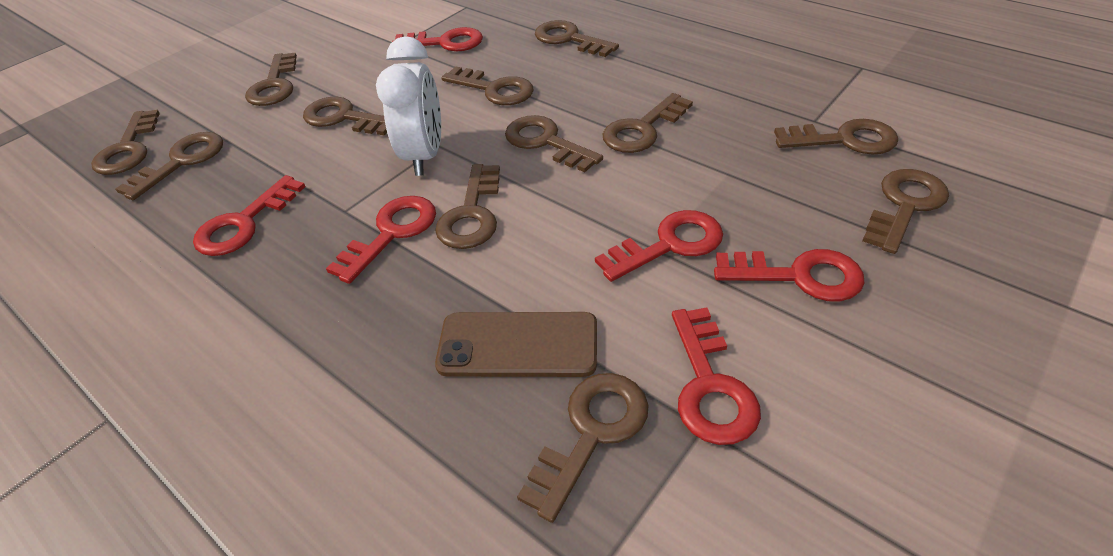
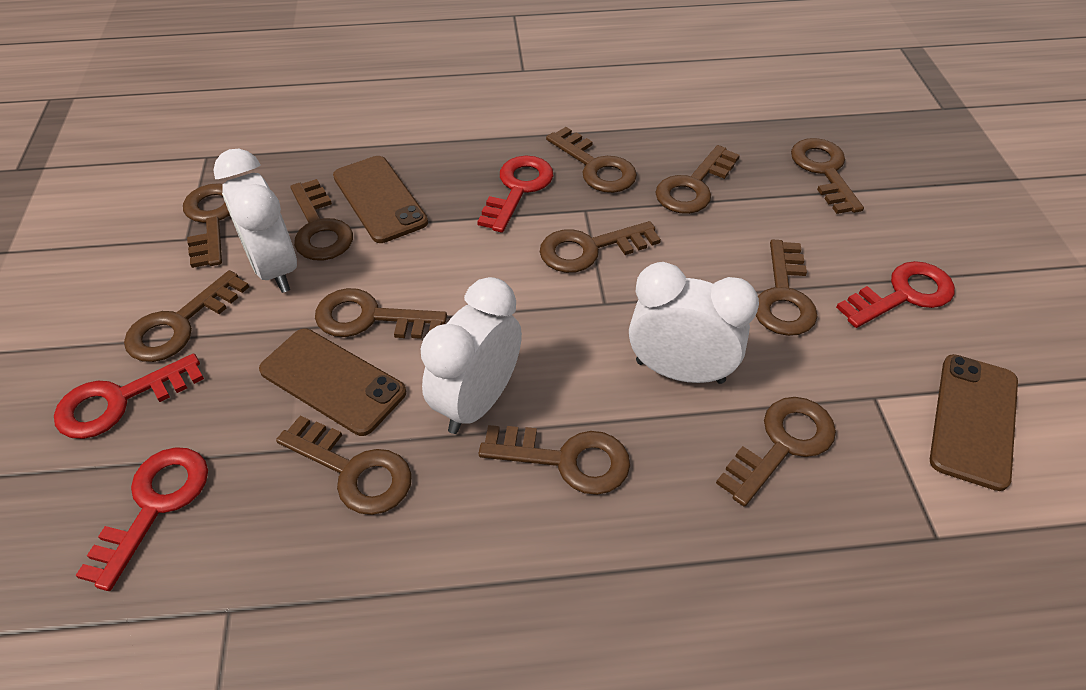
brown phone: 1 -> 3
red key: 6 -> 4
white clock: 1 -> 3

